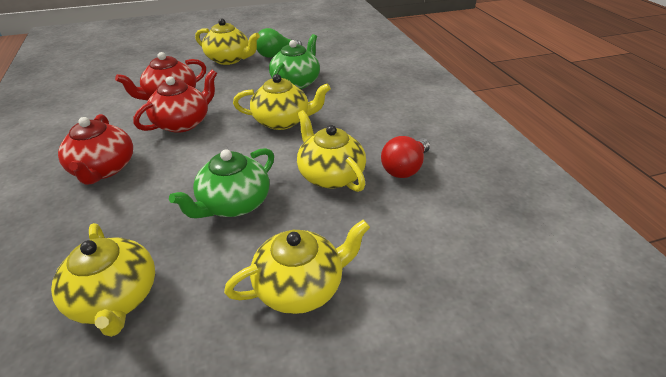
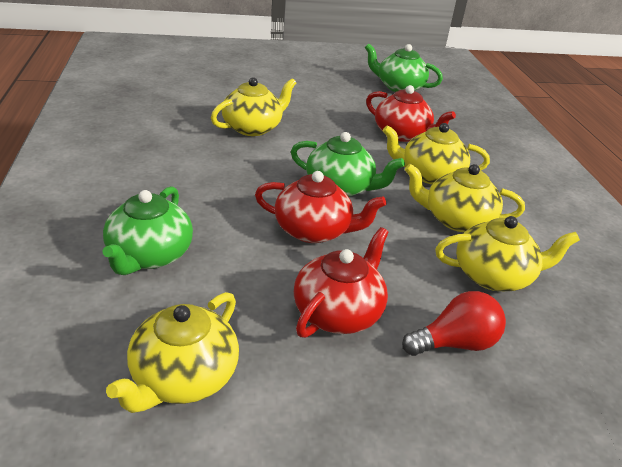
green light bulb: 1 -> 0
green teapot: 2 -> 3

